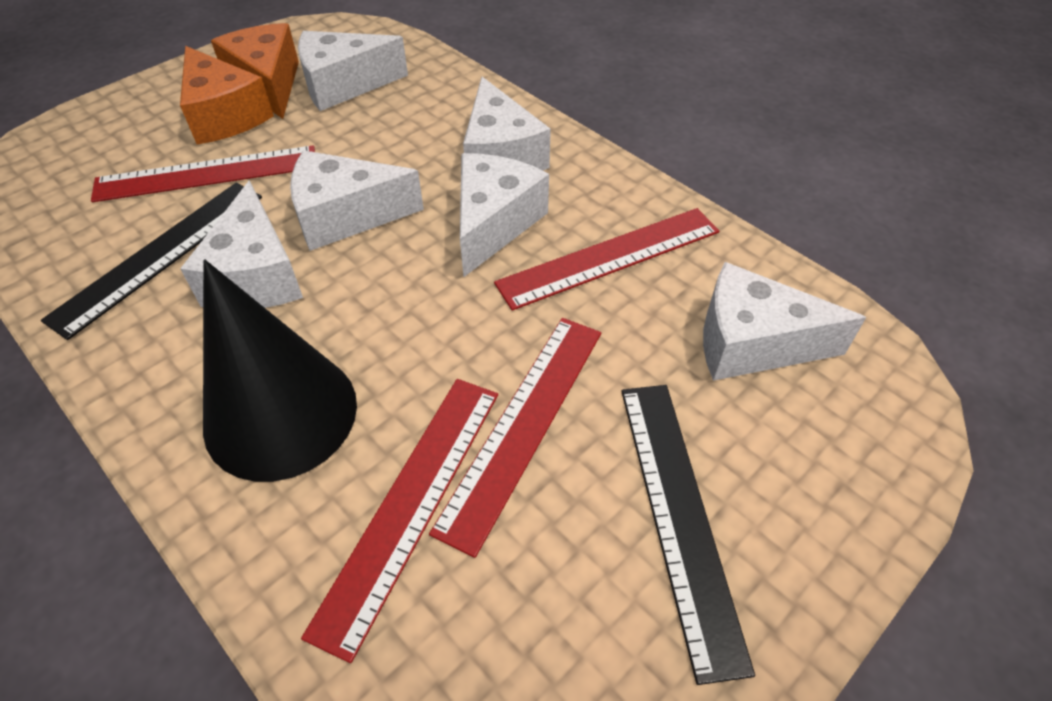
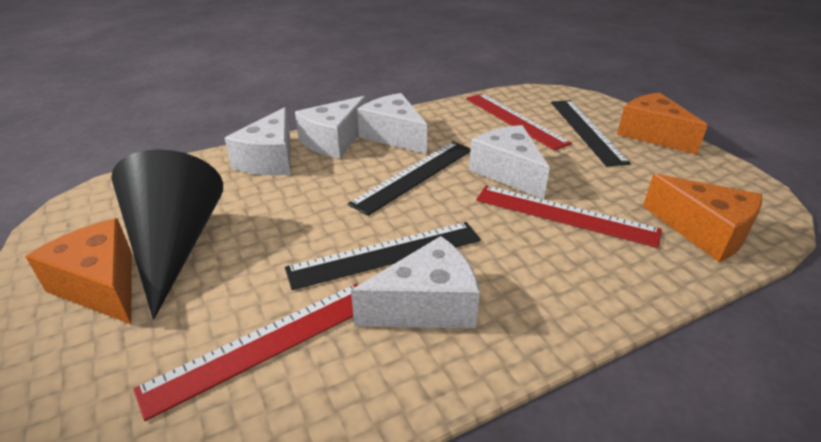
black ruler: 2 -> 3
orange cheese: 2 -> 3
red ruler: 4 -> 3
white cheese: 6 -> 5

